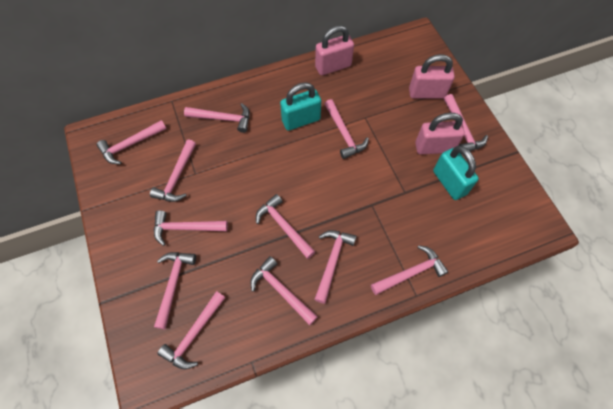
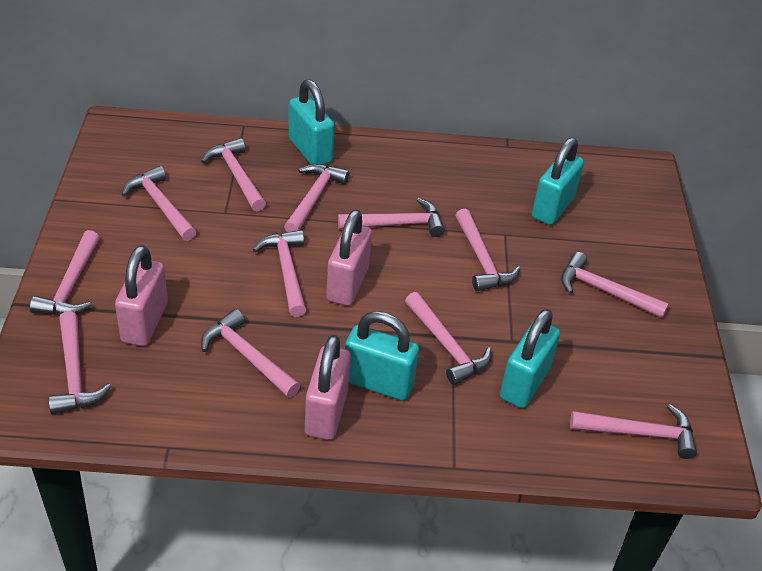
turquoise padlock: 2 -> 4

